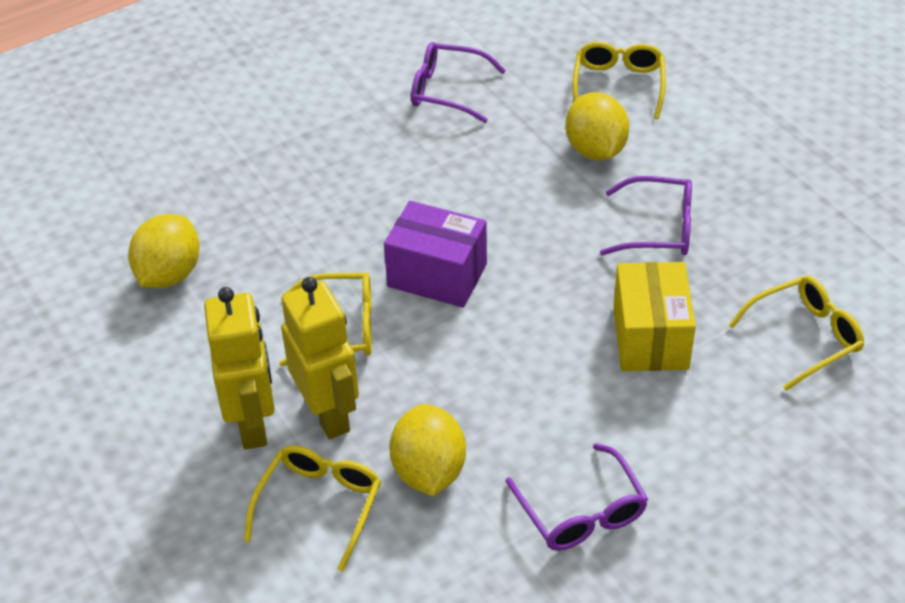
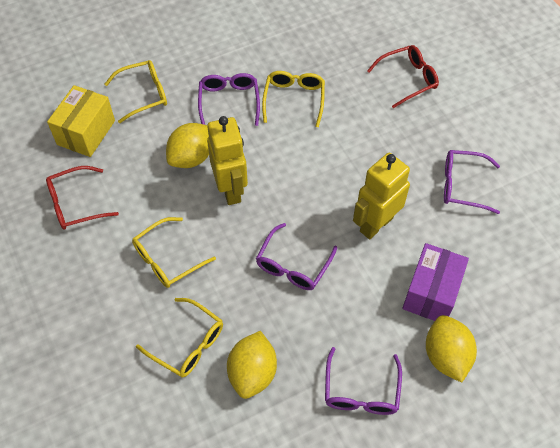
purple glasses: 3 -> 4
red glasses: 0 -> 2

